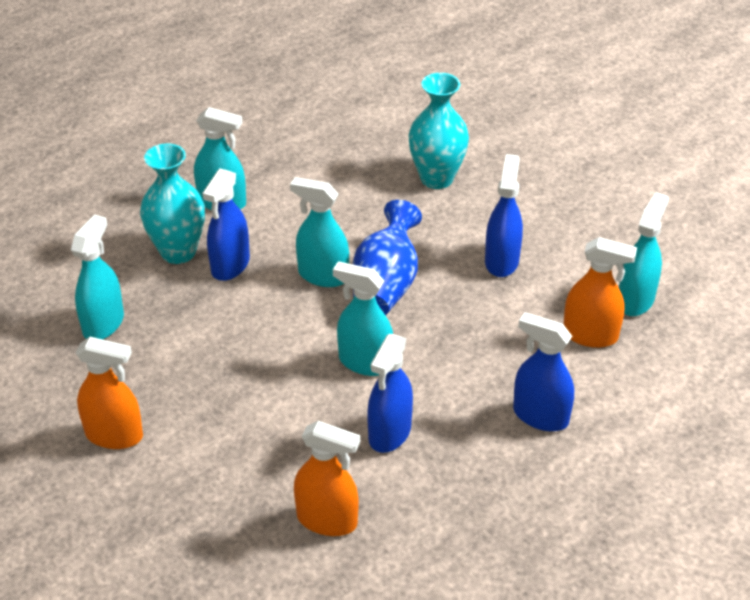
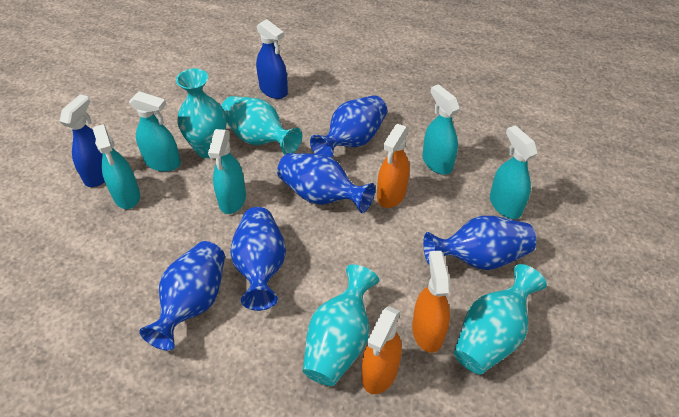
blue spray bottle: 4 -> 2
blue vase: 1 -> 5
turquoise vase: 2 -> 4

